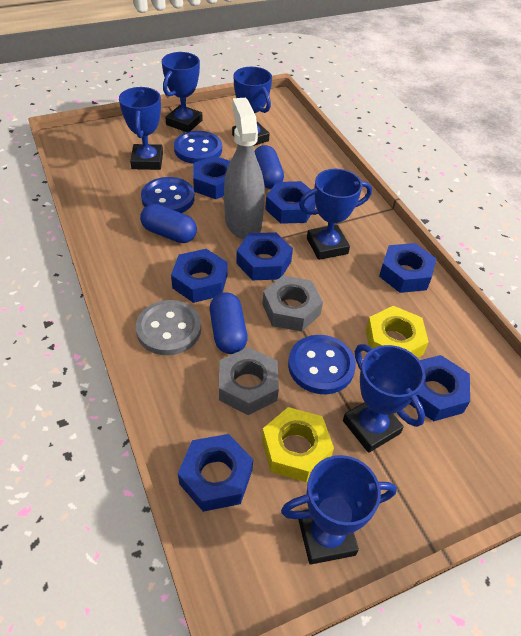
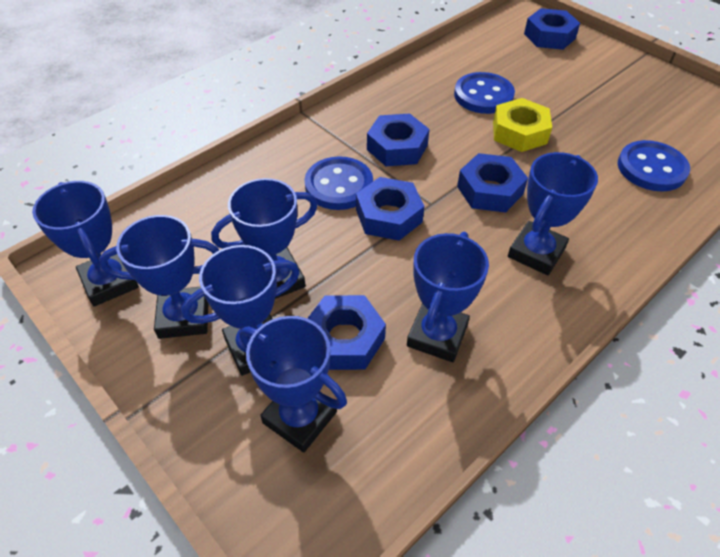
blue capsule: 3 -> 0
blue nut: 7 -> 5
blue trophy: 6 -> 7
grey button: 1 -> 0
grey nut: 2 -> 0
grey spray bottle: 1 -> 0
yellow nut: 2 -> 1

